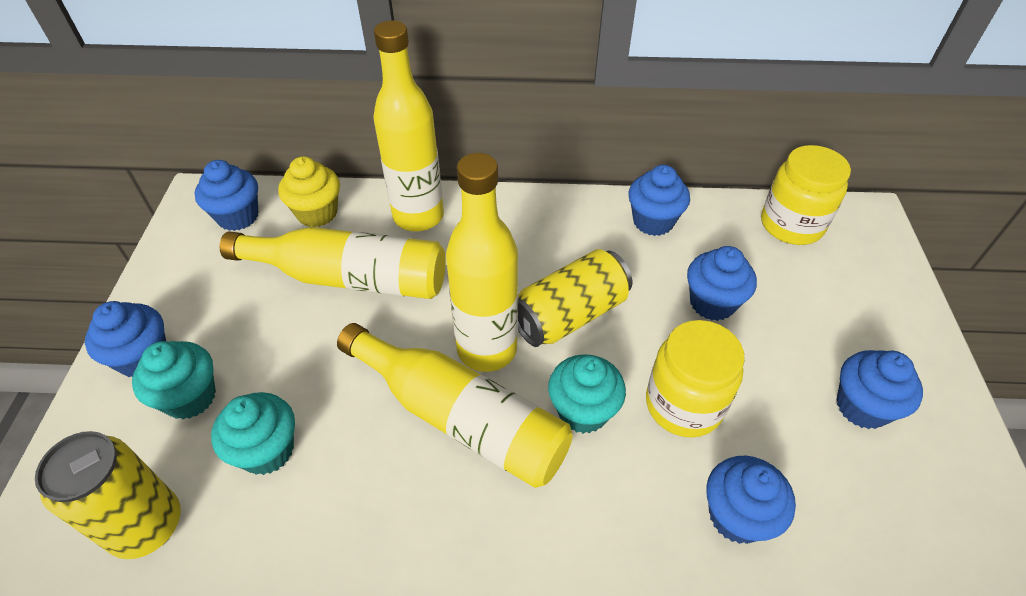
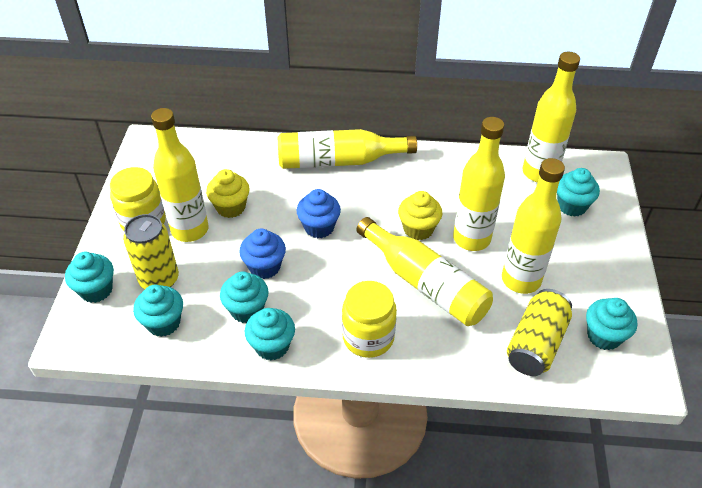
blue cupcake: 6 -> 2
turquoise cupcake: 3 -> 6
yellow bottle: 4 -> 6
yellow cupcake: 1 -> 2

